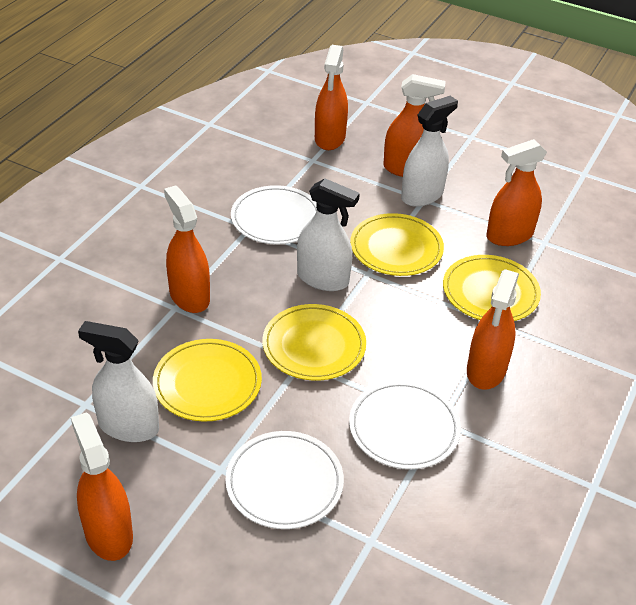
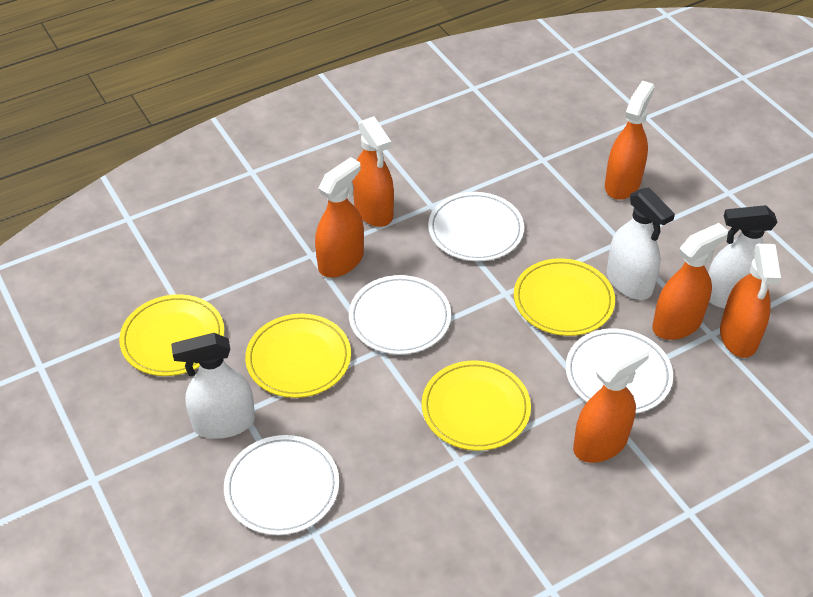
white plate: 3 -> 4

